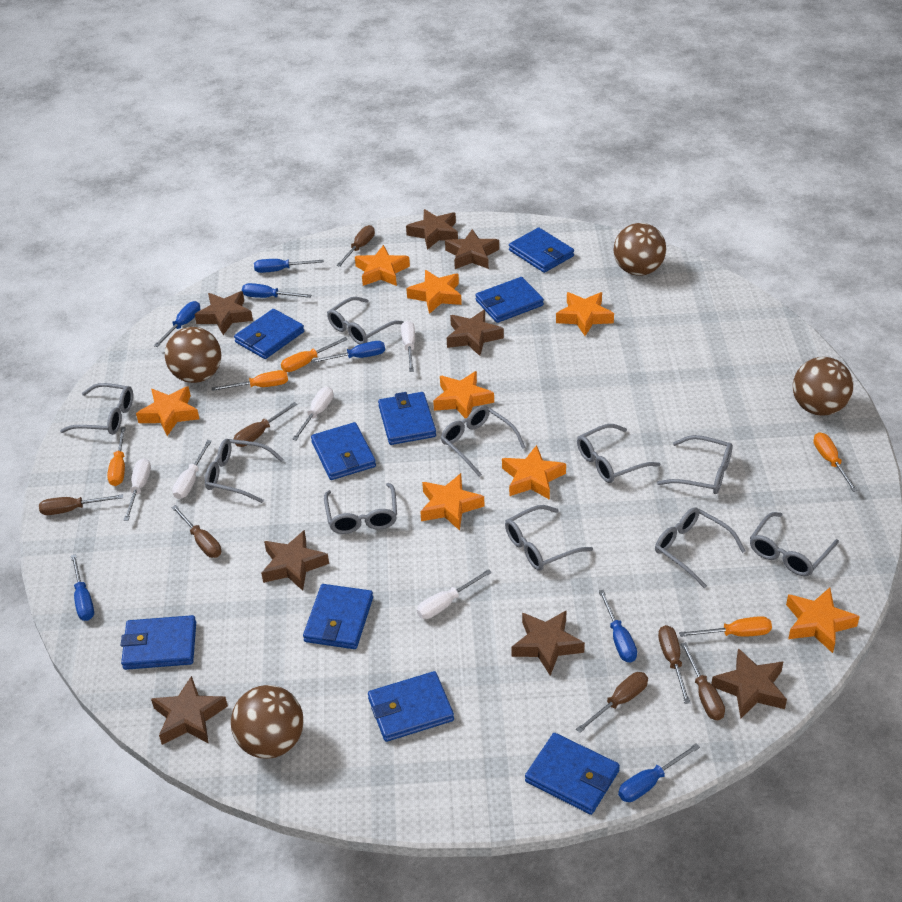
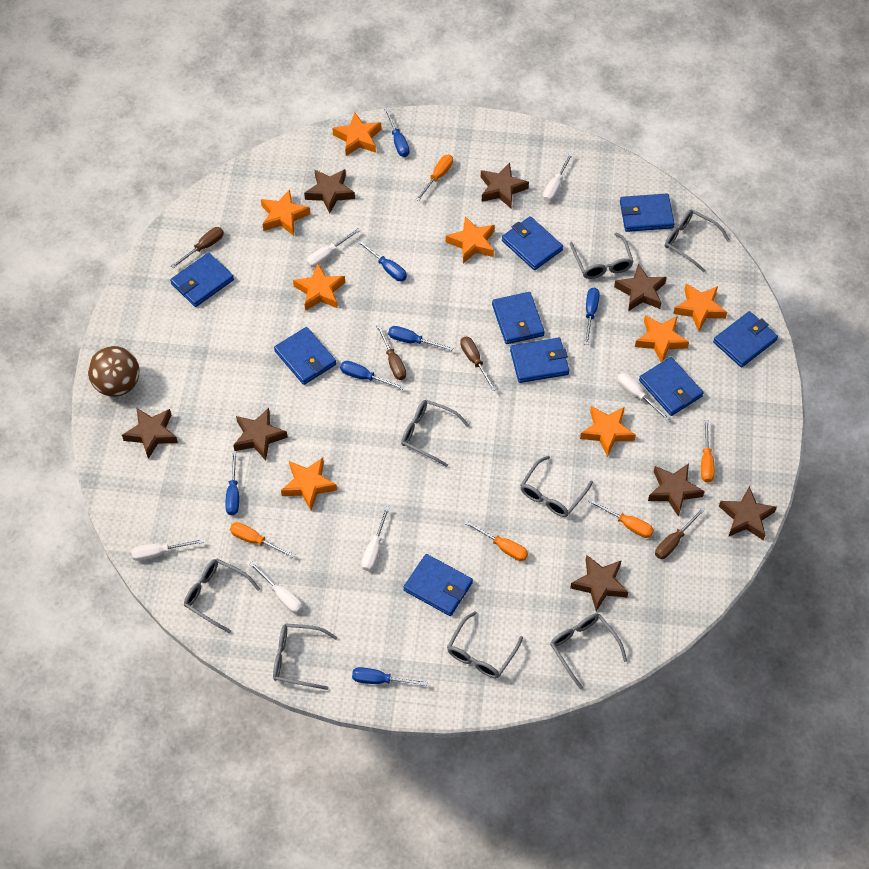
brown ball: 4 -> 1
brown screwdriver: 7 -> 4
grey glasses: 10 -> 8
white screwdriver: 5 -> 6

